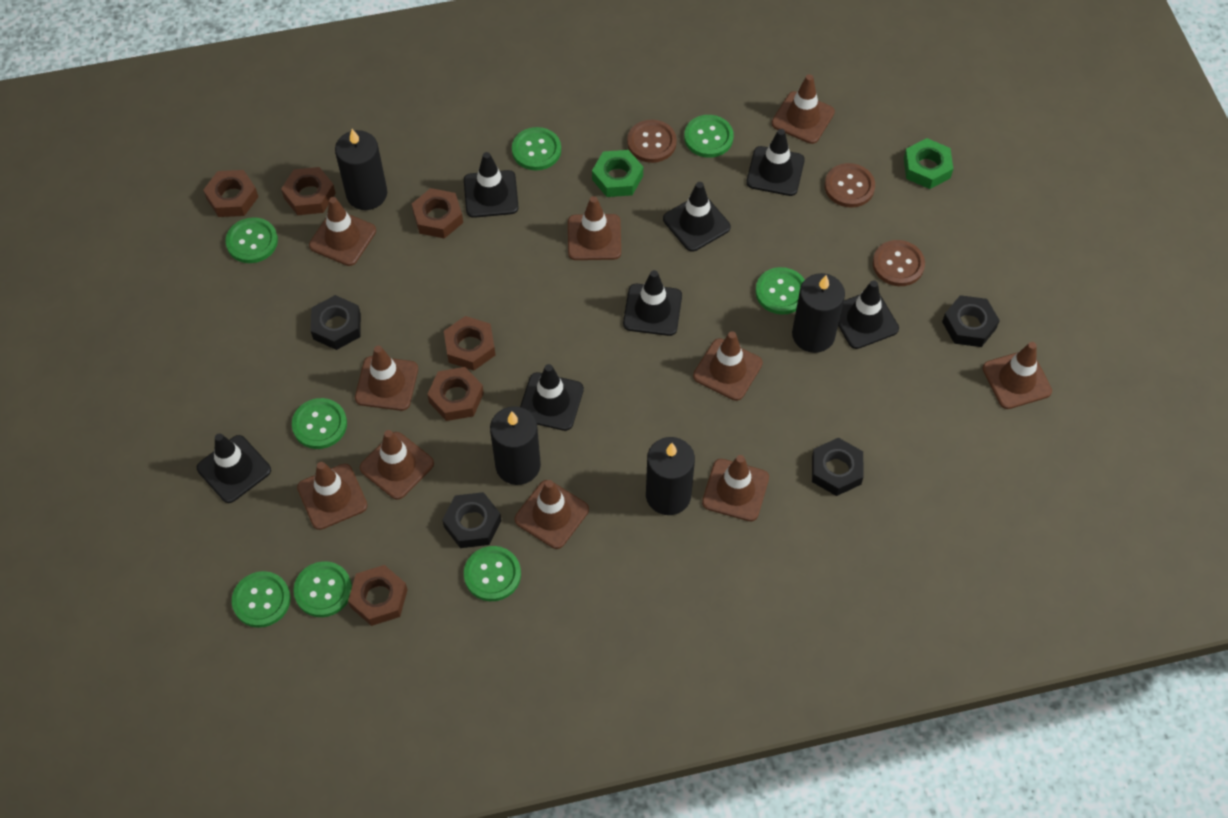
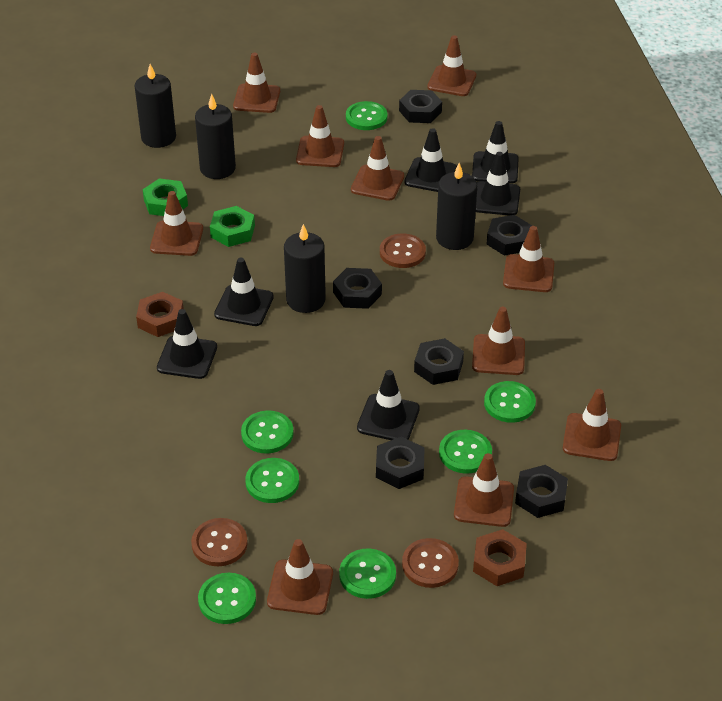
black nut: 4 -> 6
black traffic cone: 7 -> 6
brown nut: 6 -> 2
green button: 8 -> 7

